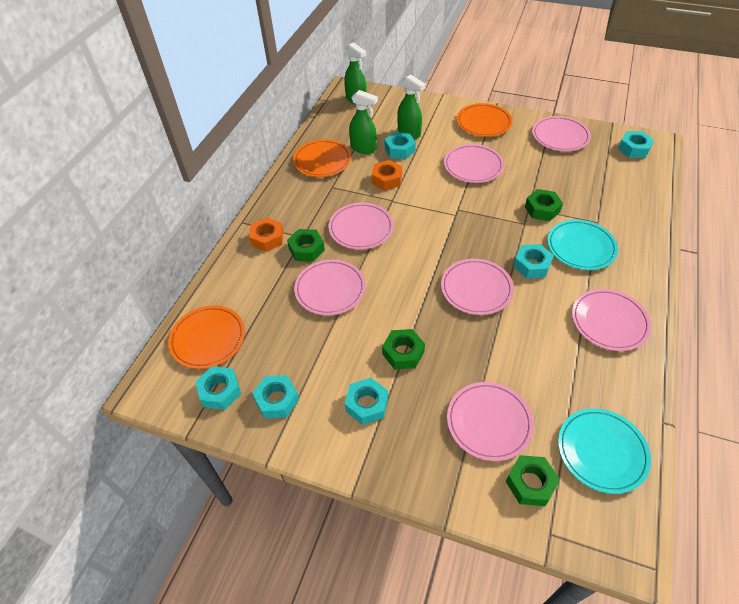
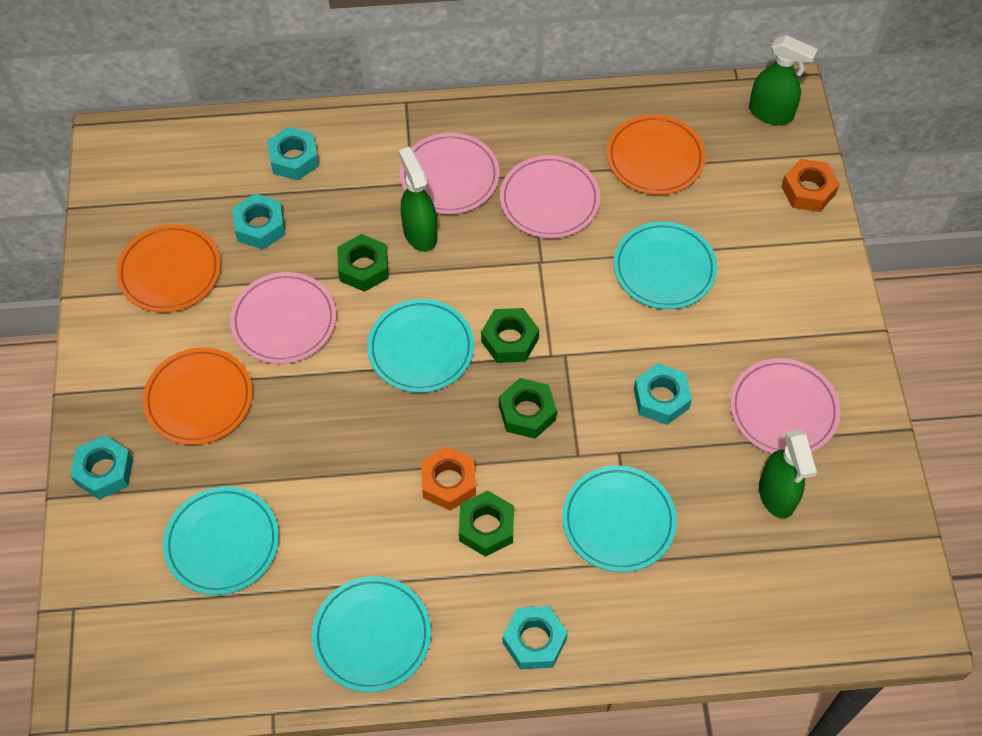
pink plate: 7 -> 4
turquoise nut: 6 -> 5
turquoise plate: 2 -> 5

